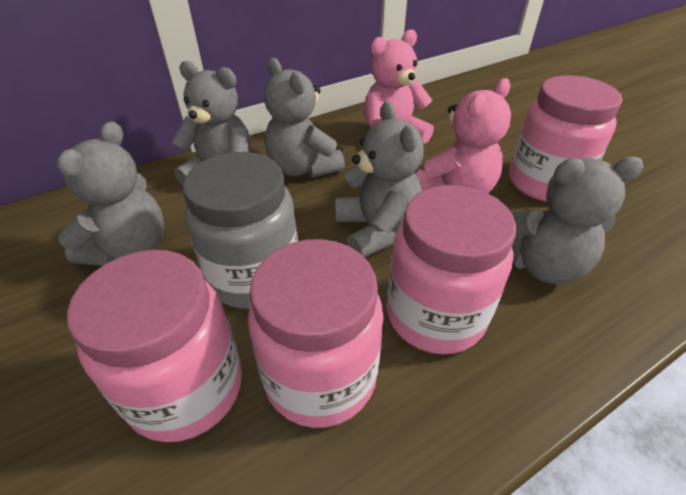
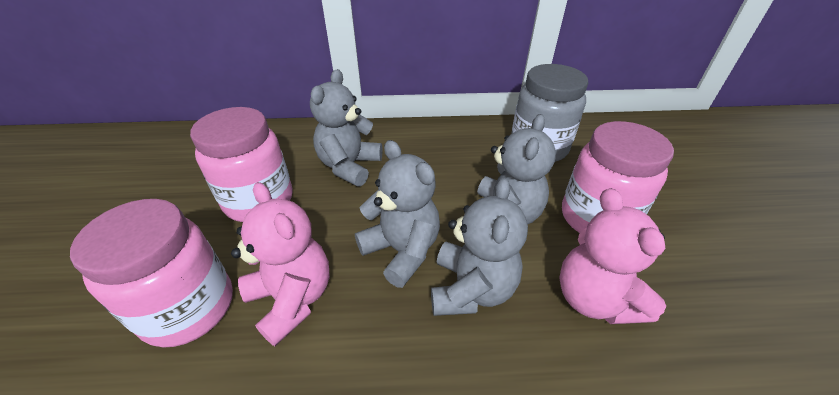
grey teddy bear: 5 -> 4
pink jar: 4 -> 3

